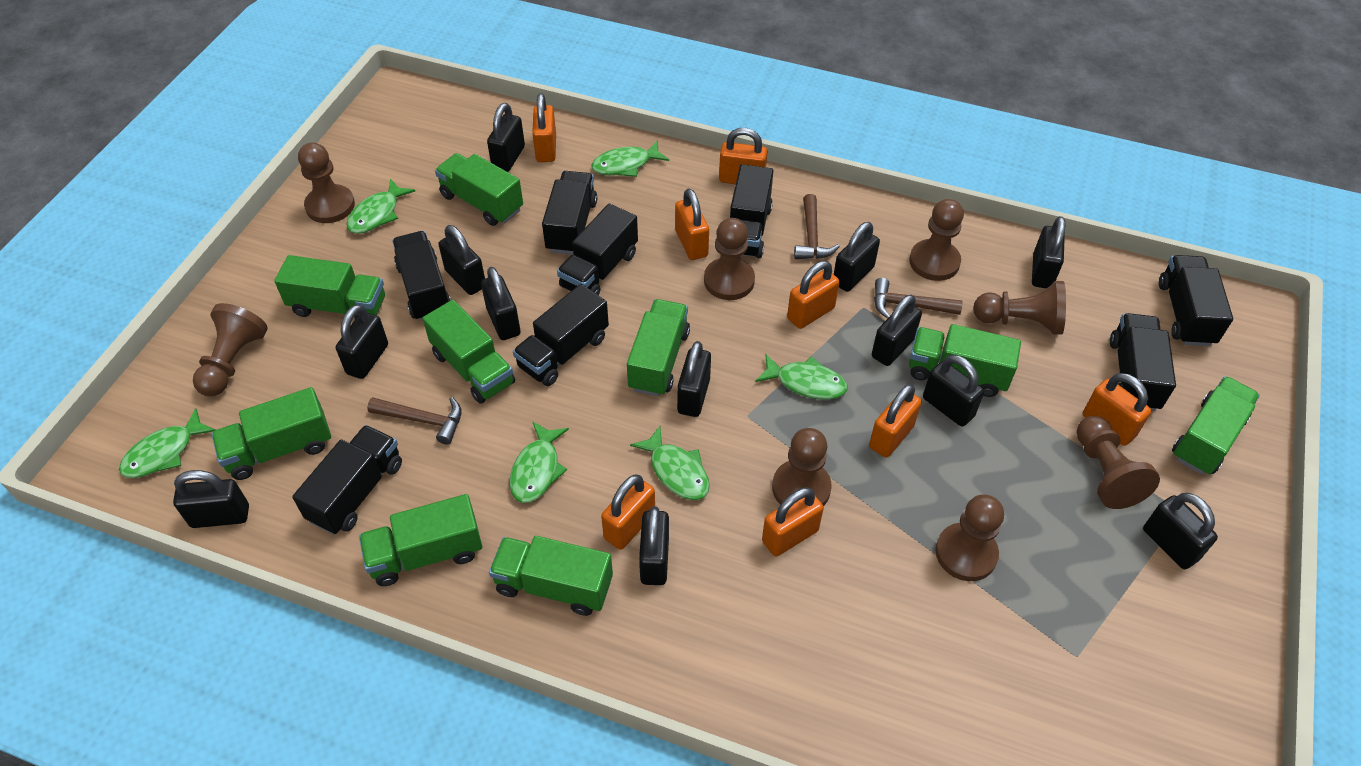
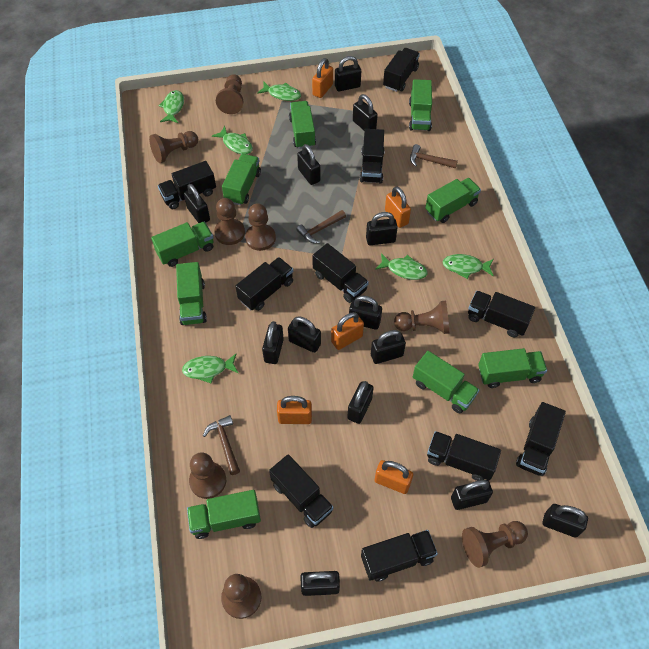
black padlock: 12 -> 13
black truck: 8 -> 10
orange padlock: 8 -> 5

